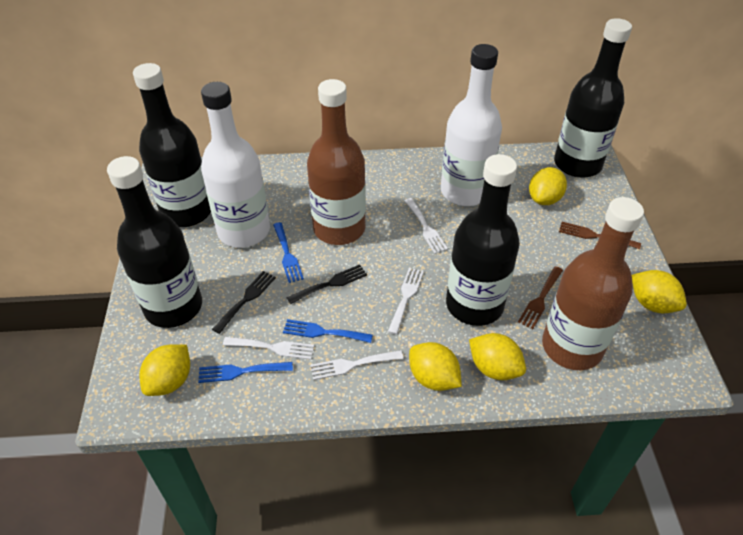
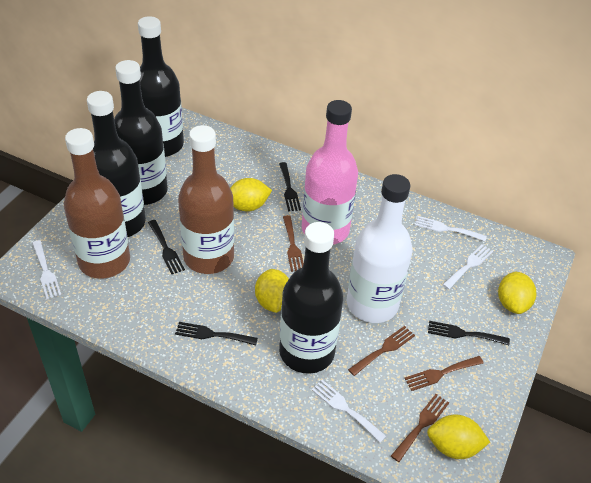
black fork: 2 -> 4
blue fork: 3 -> 0
brown fork: 2 -> 4
pink bottle: 0 -> 1
white bottle: 2 -> 1
yellow lemon: 5 -> 4

